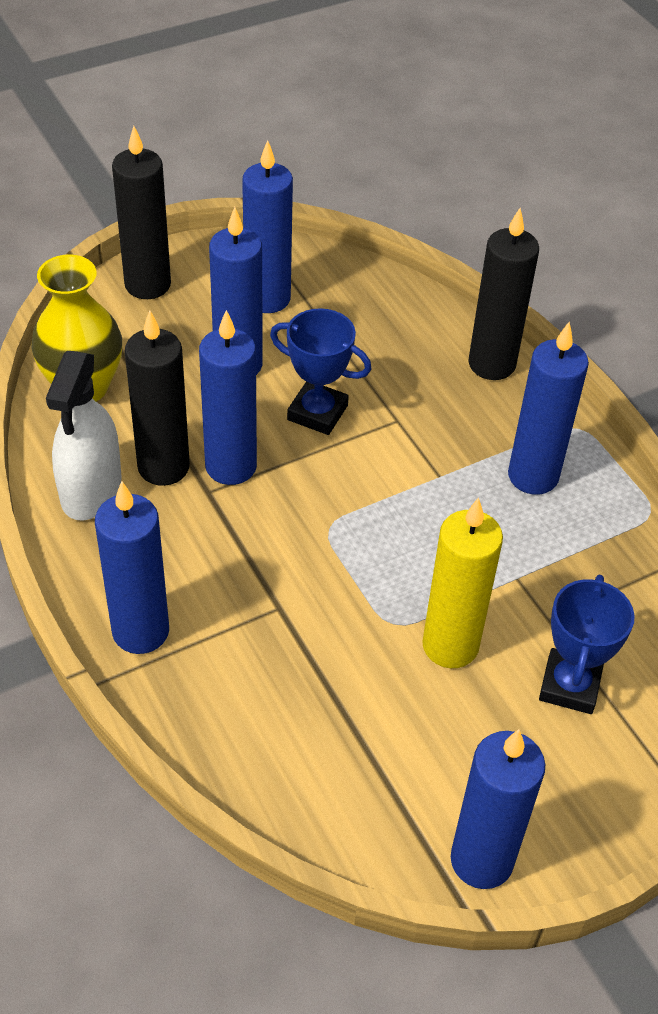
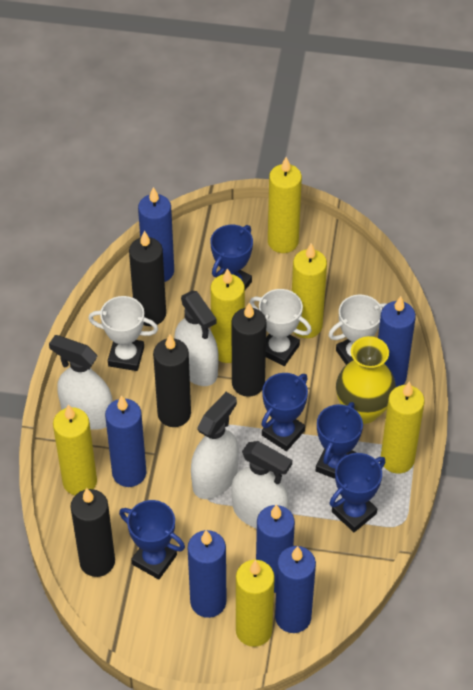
black candle: 3 -> 4
blue trophy: 2 -> 5
white spray bottle: 1 -> 4
white trophy: 0 -> 3
yellow candle: 1 -> 6

